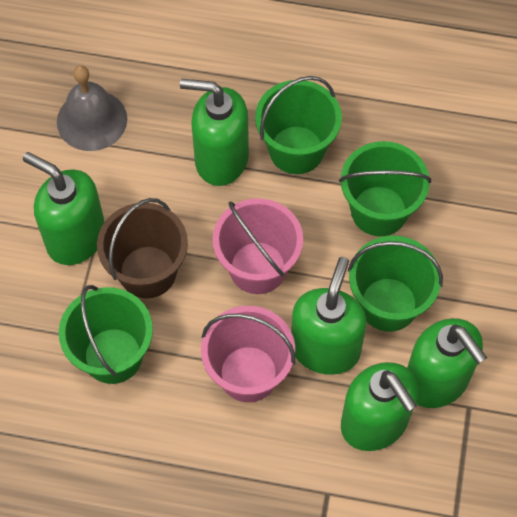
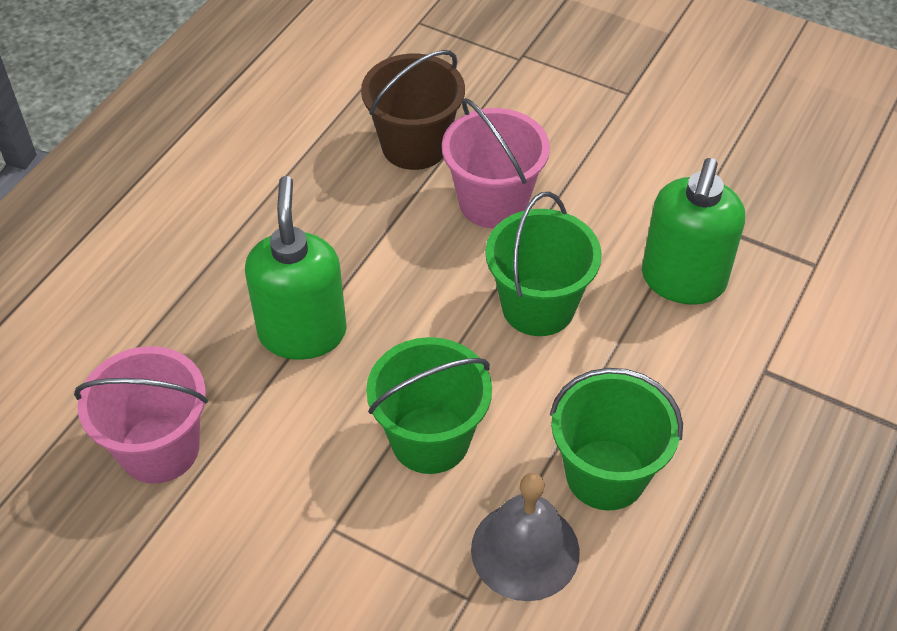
green bucket: 4 -> 3
green soap dispenser: 5 -> 2

